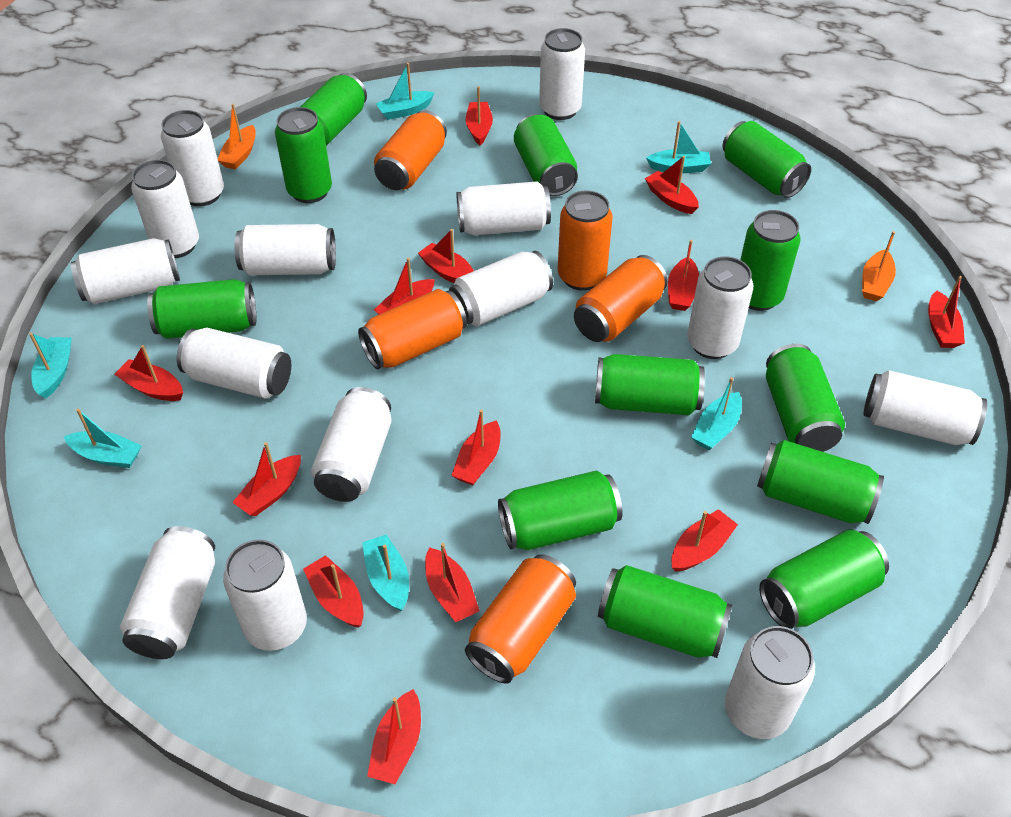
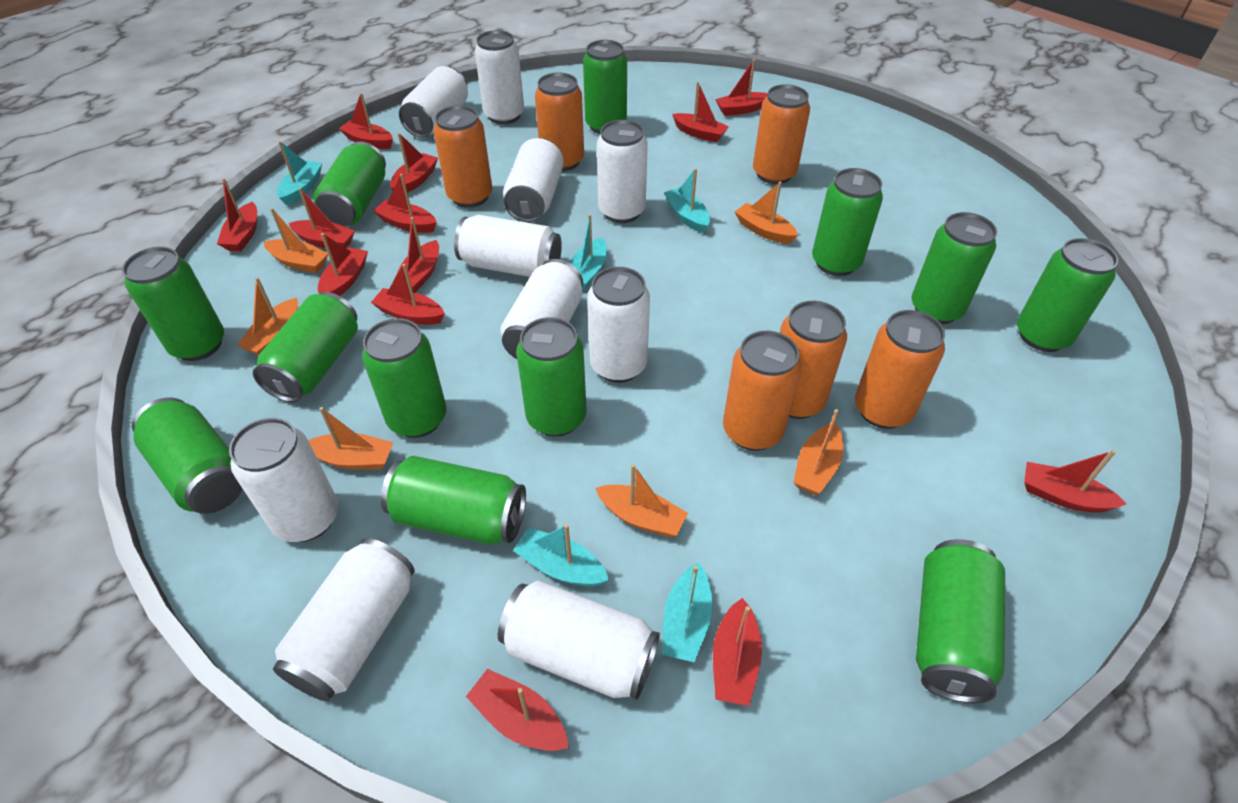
orange boat: 2 -> 6
orange can: 5 -> 6
turquoise boat: 6 -> 5
white can: 14 -> 10

